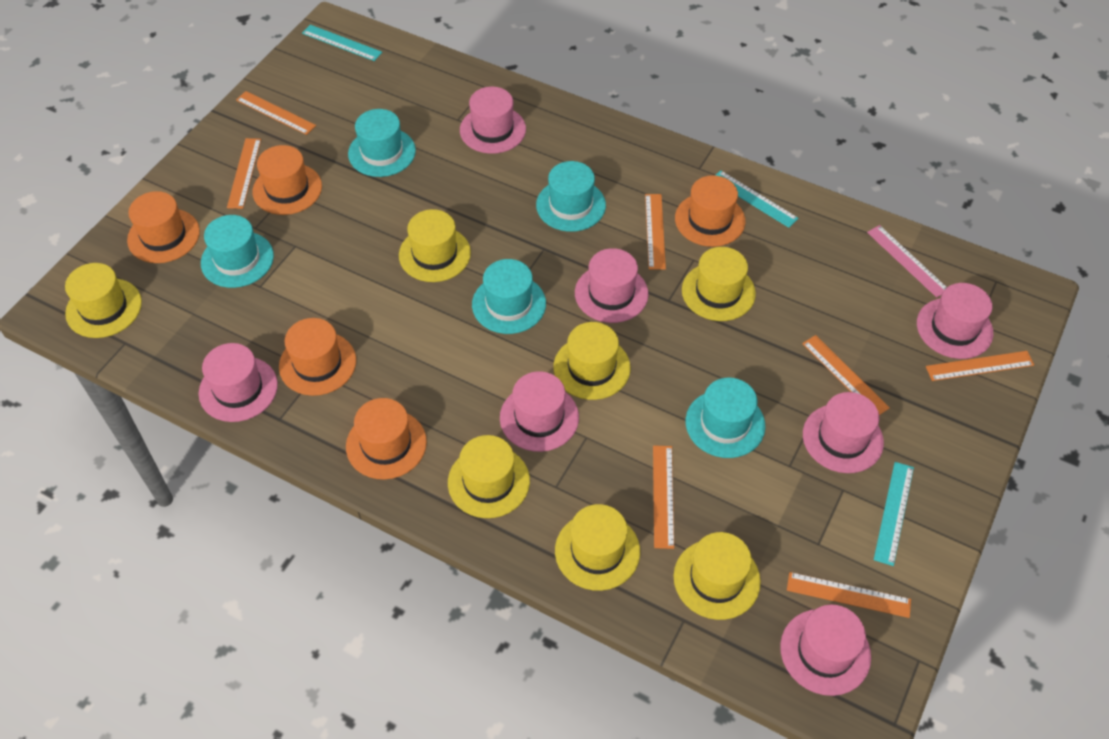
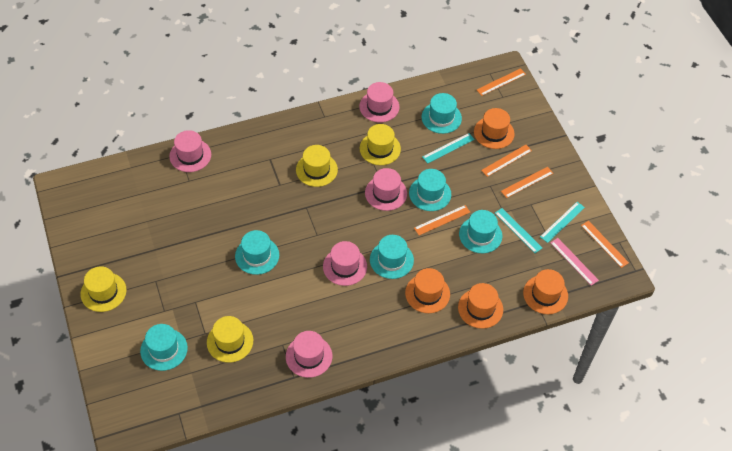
orange hat: 5 -> 4
orange ruler: 7 -> 5
pink hat: 7 -> 5
turquoise hat: 5 -> 6
yellow hat: 7 -> 4

